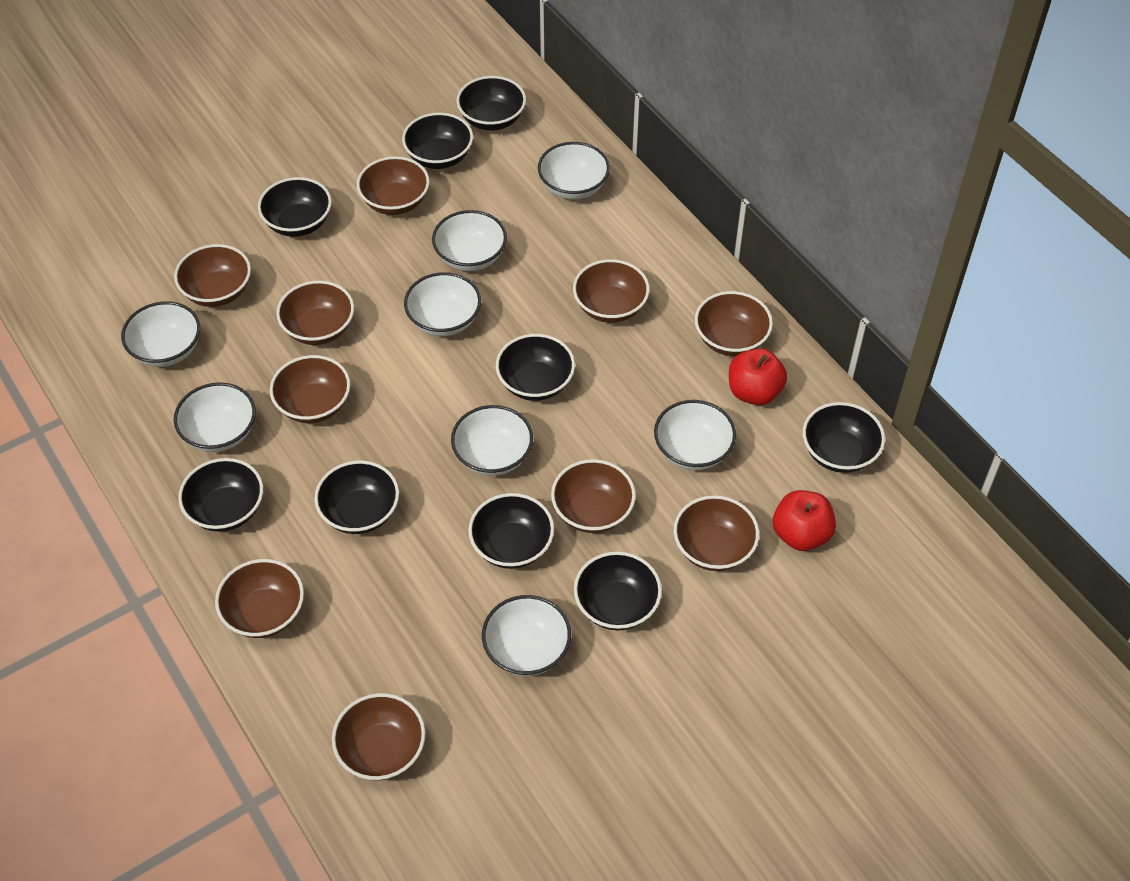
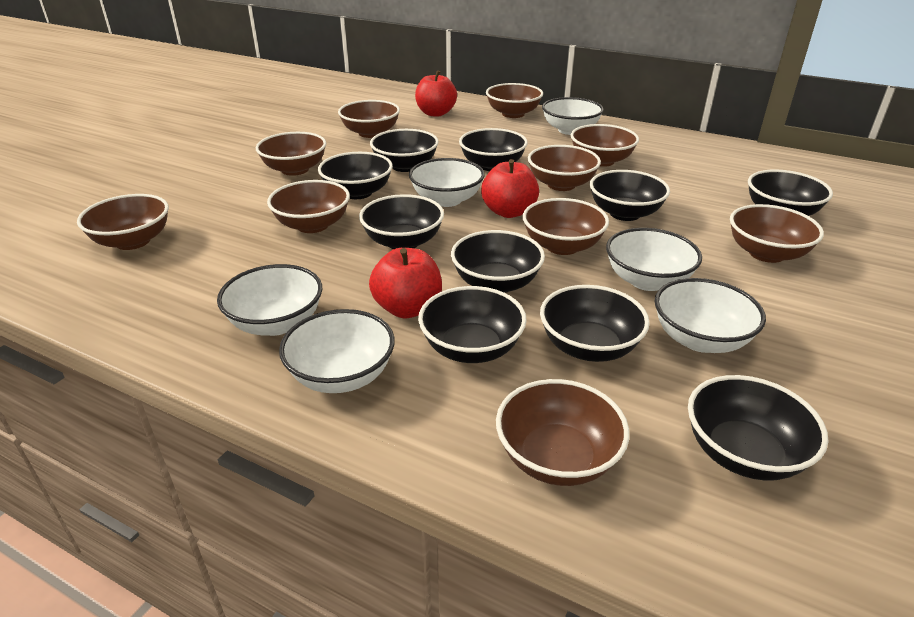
black bowl: 9 -> 10
red apple: 2 -> 3
white bowl: 8 -> 6

